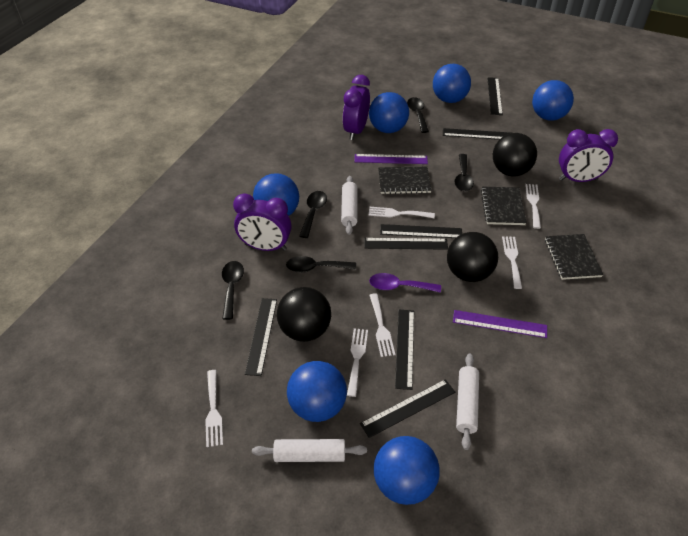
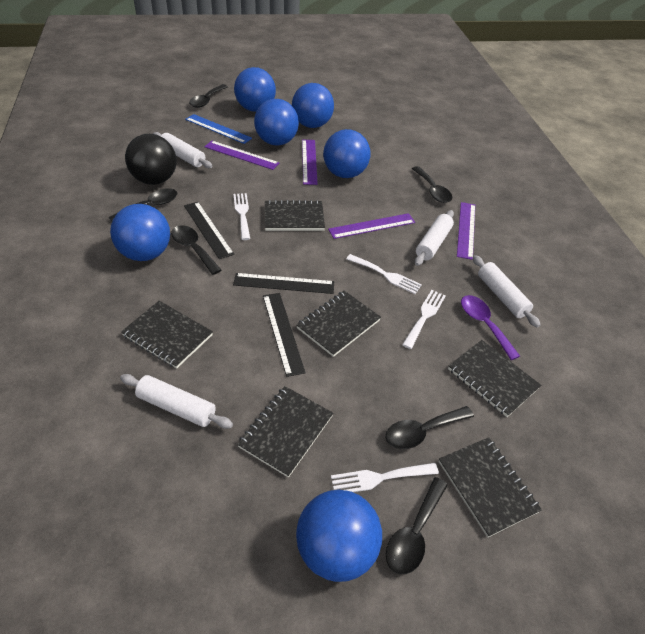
black ball: 3 -> 1
black notebook: 3 -> 6
black ruler: 7 -> 3
black spoon: 5 -> 6
blue ruler: 0 -> 1
purple clock: 3 -> 0
purple ruler: 2 -> 4
white fork: 6 -> 4
white rolling pin: 3 -> 4

